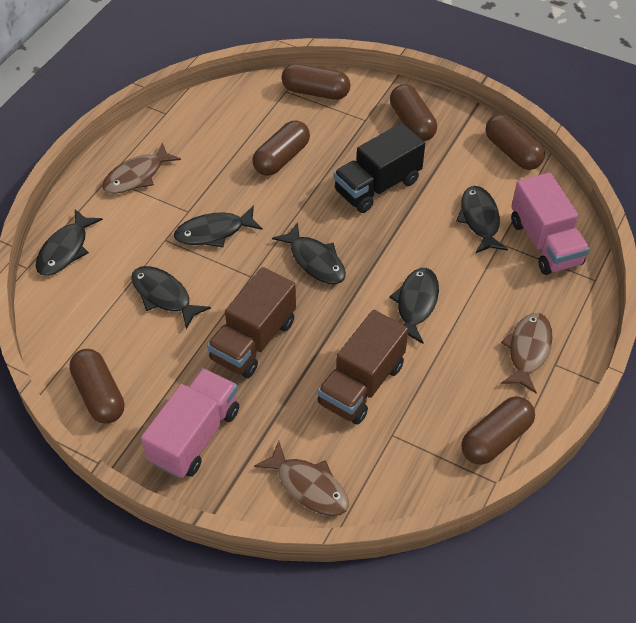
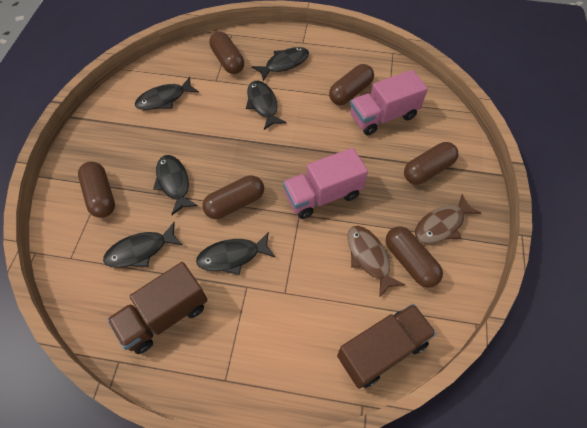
black truck: 1 -> 0
brown fish: 3 -> 2

